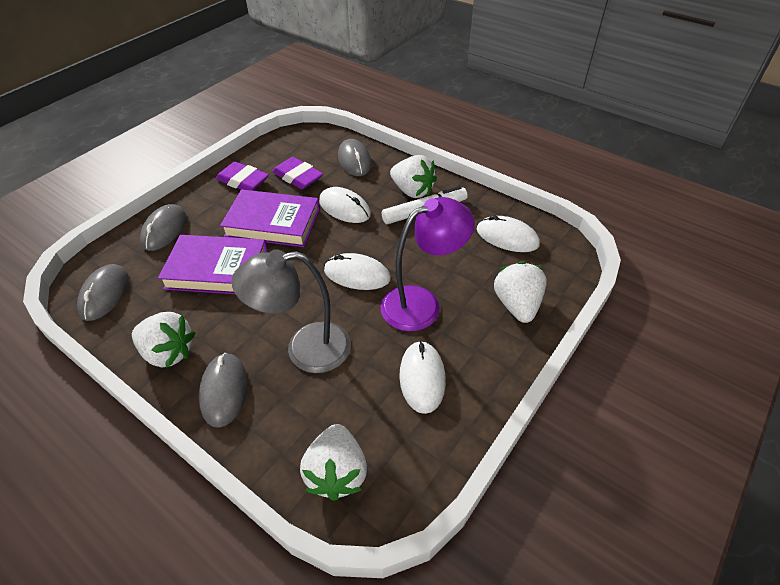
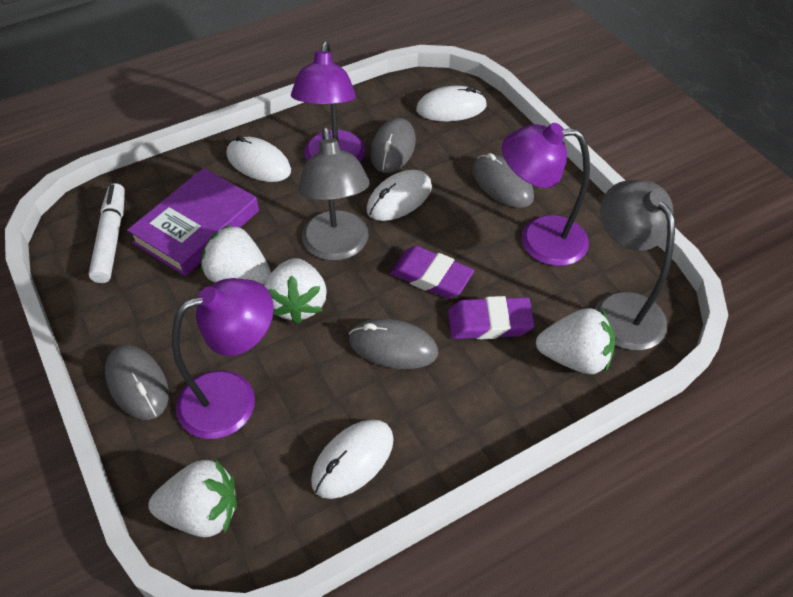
grey lamp: 1 -> 2
purple book: 2 -> 1
purple lamp: 1 -> 3

